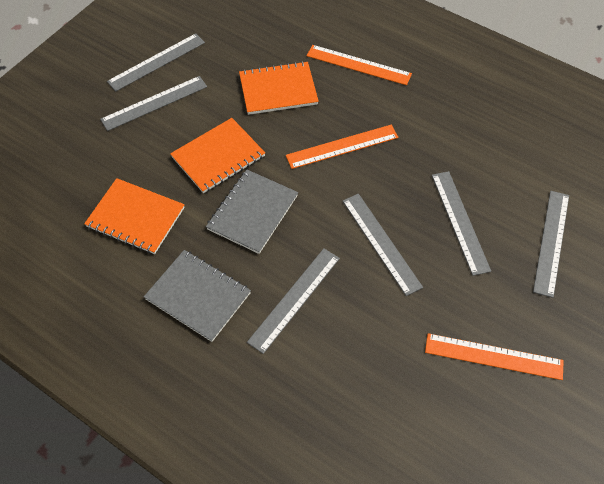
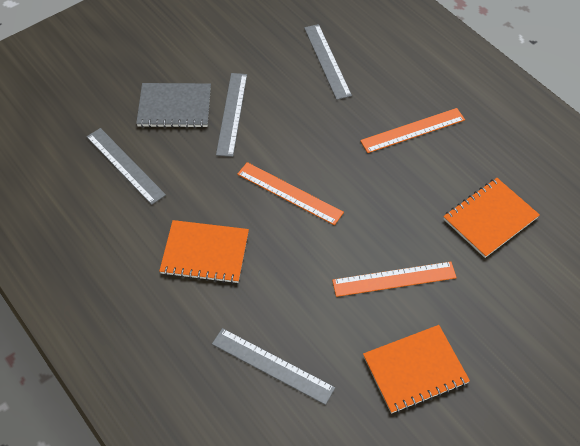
grey notebook: 2 -> 1
grey ruler: 6 -> 4

